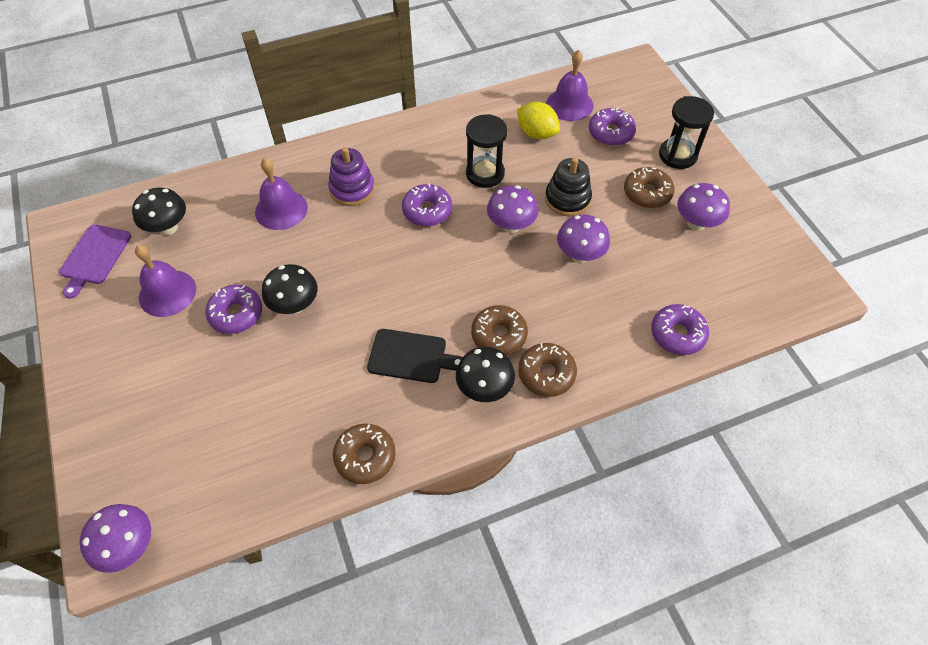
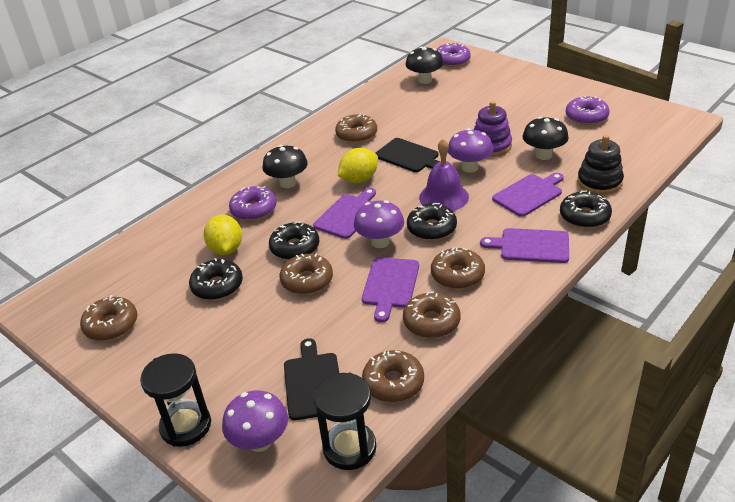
black cutting board: 1 -> 2
black donut: 0 -> 4
brown donut: 4 -> 6
purple bell: 3 -> 1
purple cutting board: 1 -> 4
purple donut: 4 -> 3
purple mushroom: 4 -> 3
yellow lemon: 1 -> 2

